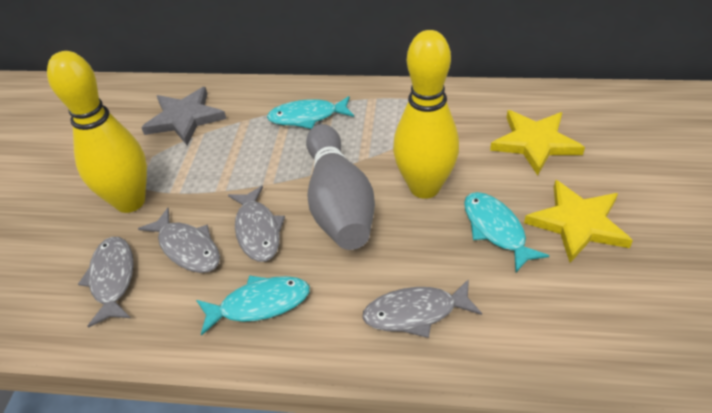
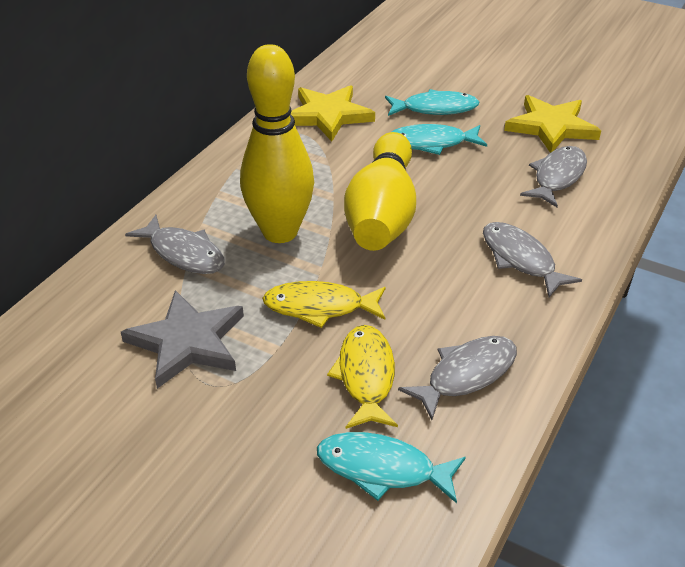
grey bowling pin: 1 -> 0
yellow fish: 0 -> 2

